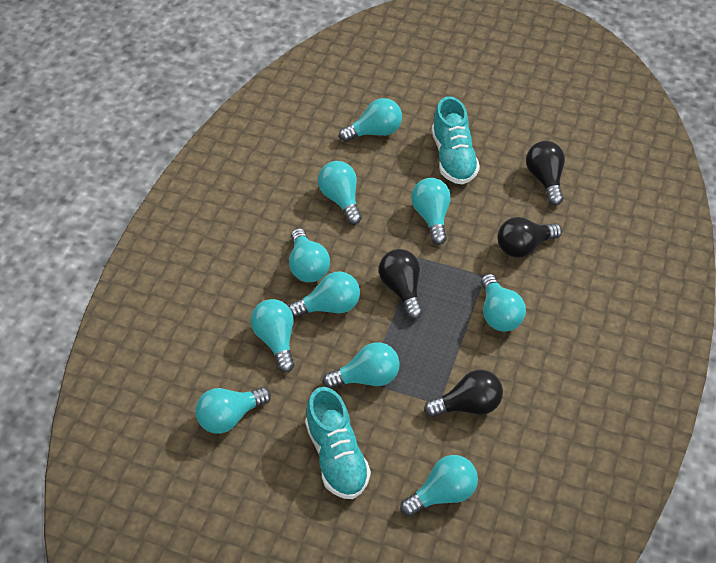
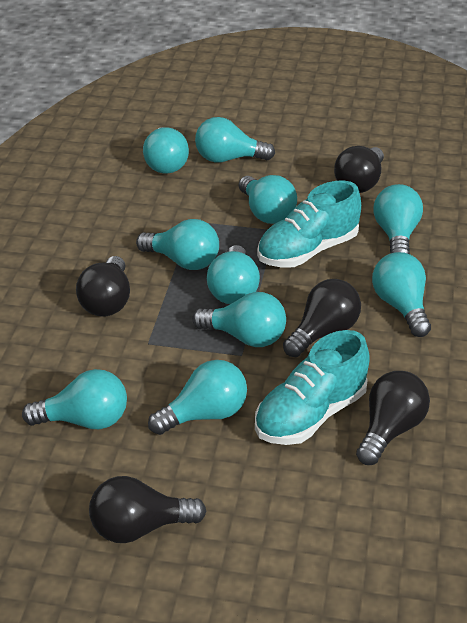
black light bulb: 4 -> 5

